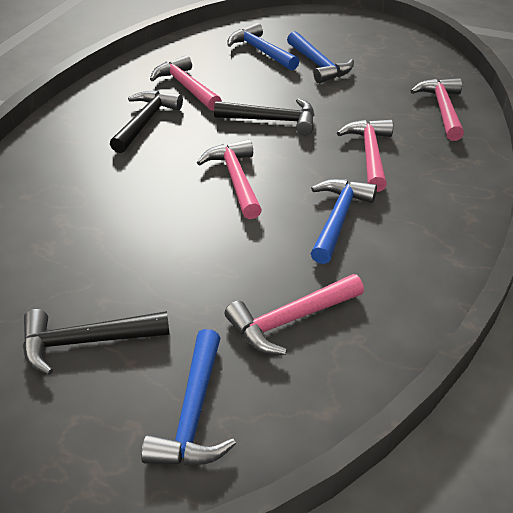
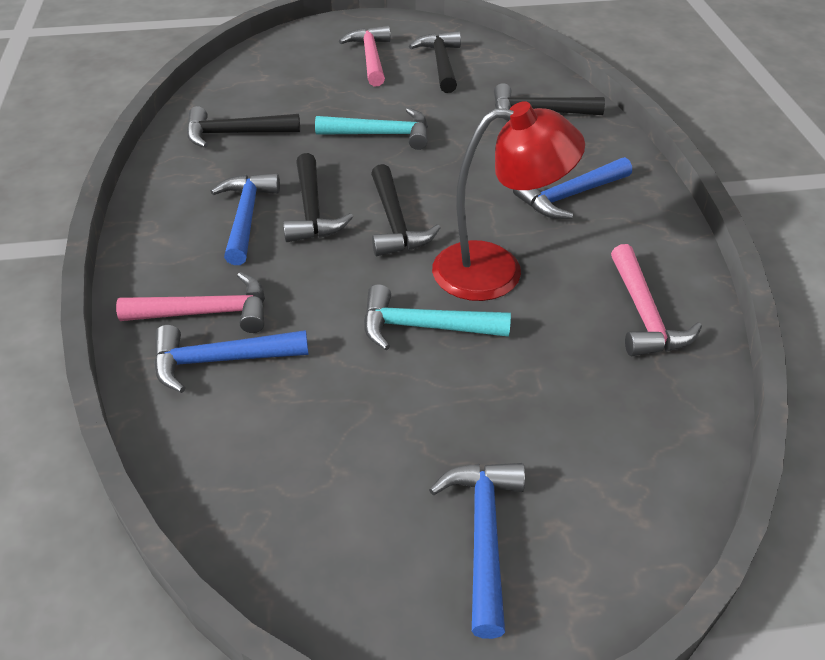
black hammer: 3 -> 5
pink hammer: 5 -> 3
red lamp: 0 -> 1
turquoise hammer: 0 -> 2

